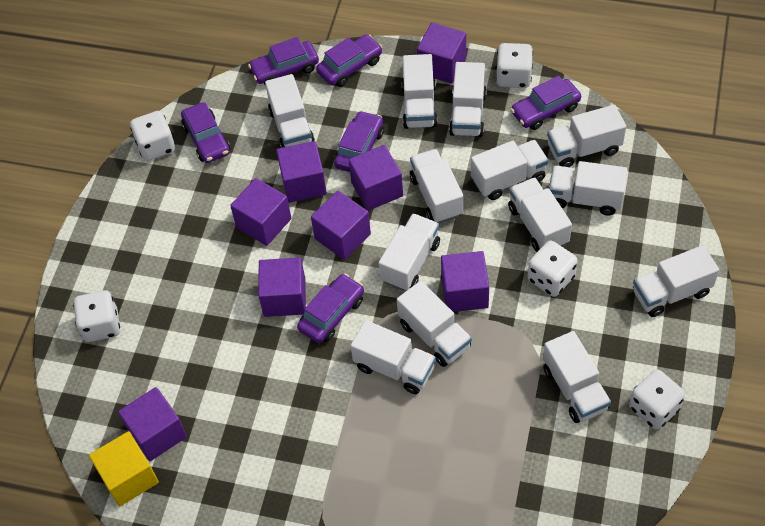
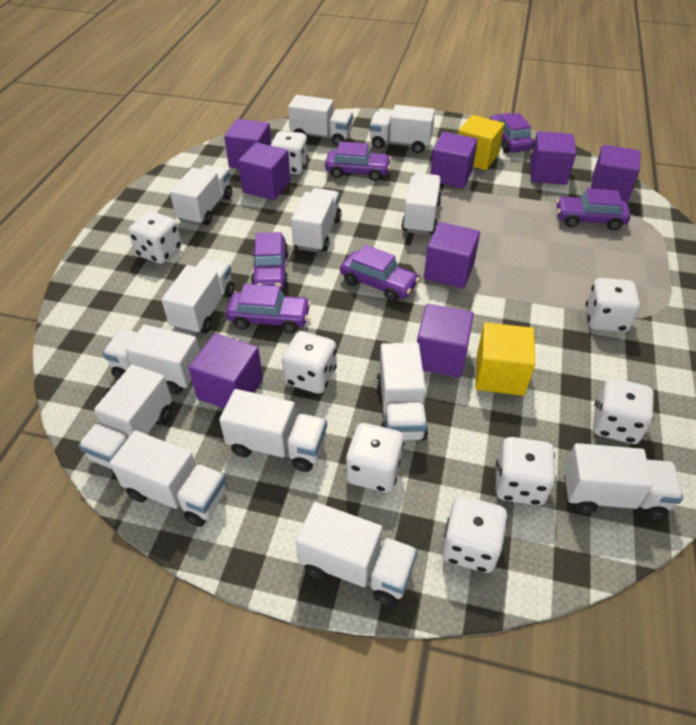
white dice: 5 -> 8
yellow cube: 1 -> 2

